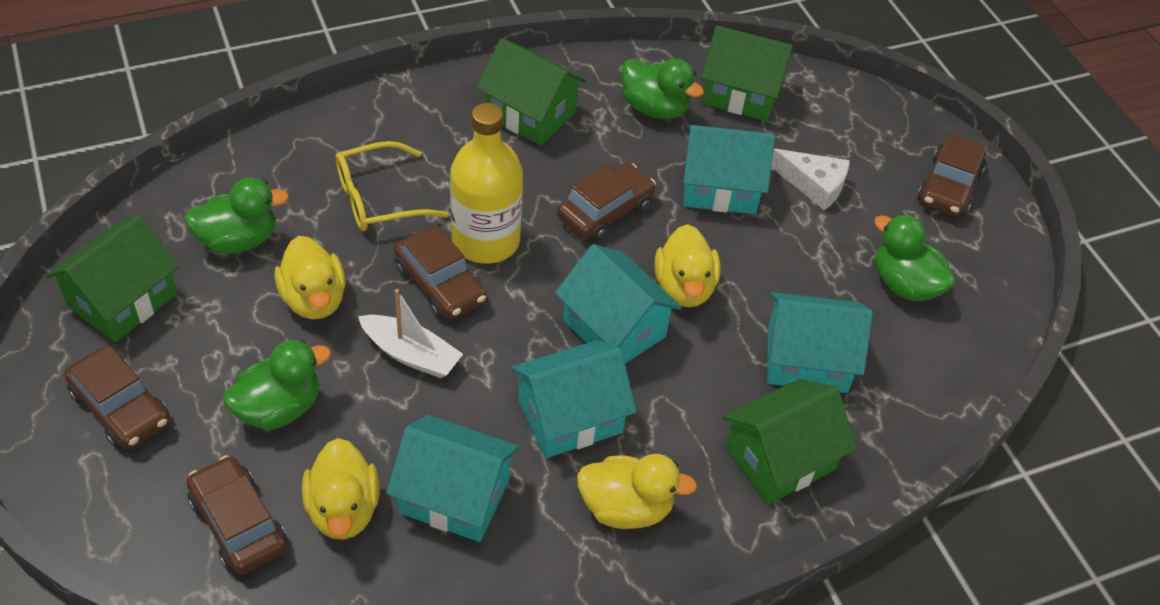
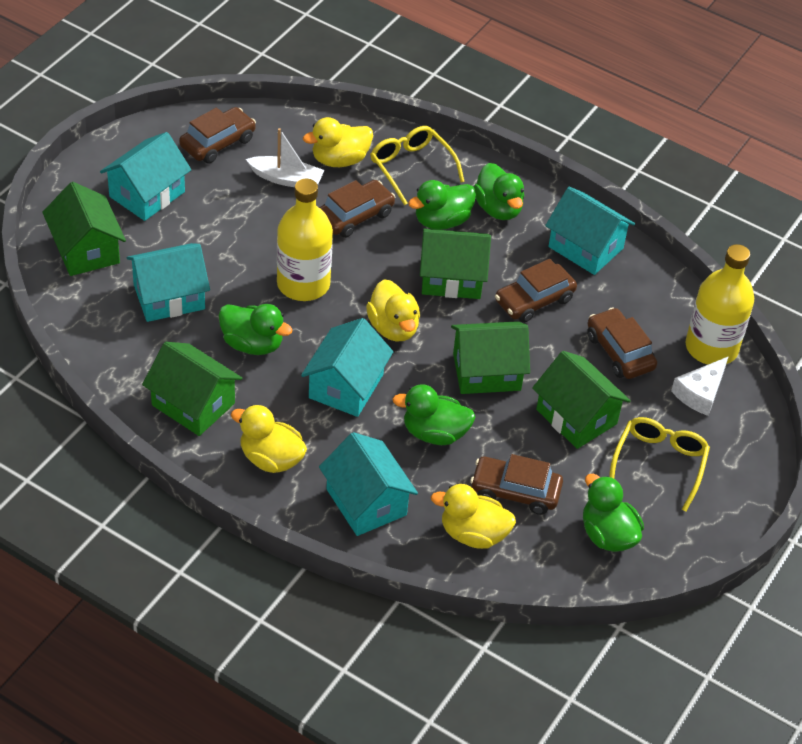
green duck: 4 -> 5
green house: 4 -> 5
yellow bottle: 1 -> 2
yellow glasses: 1 -> 2

